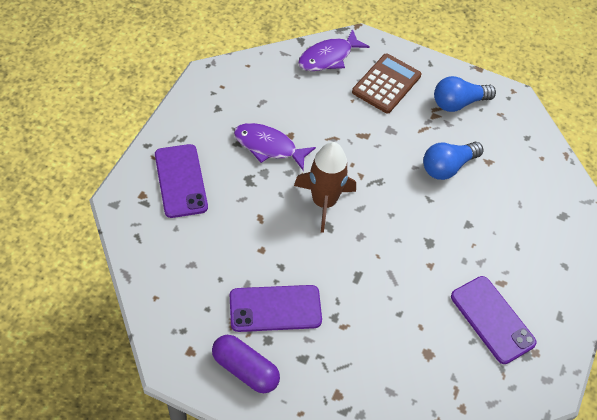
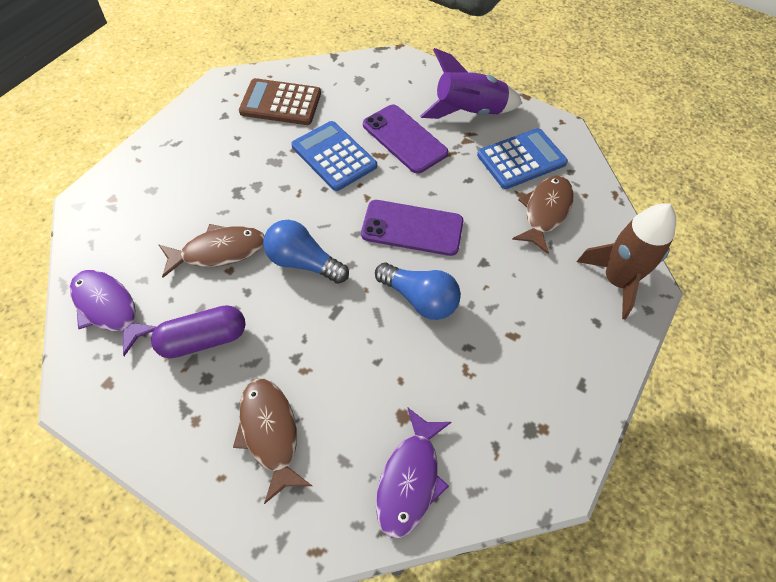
blue calculator: 0 -> 2
brown fish: 0 -> 3
purple phone: 3 -> 2
purple rocket: 0 -> 1

